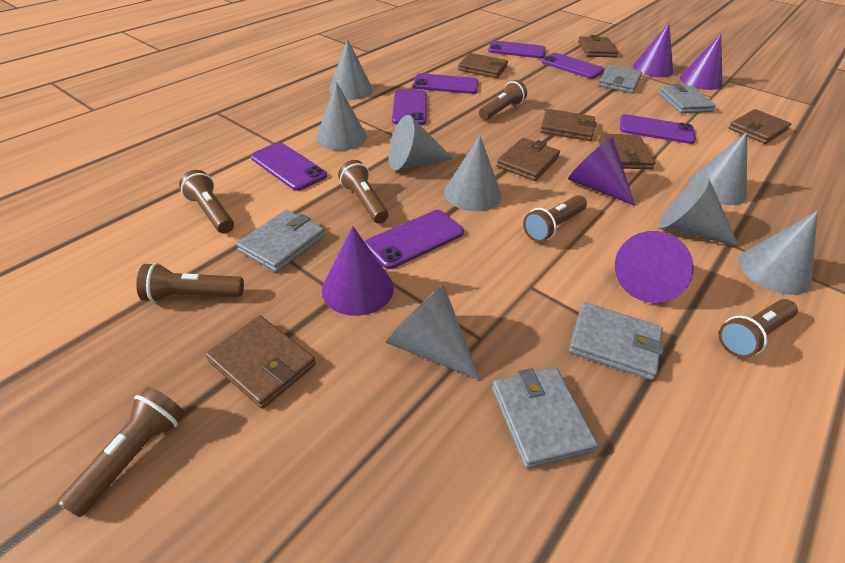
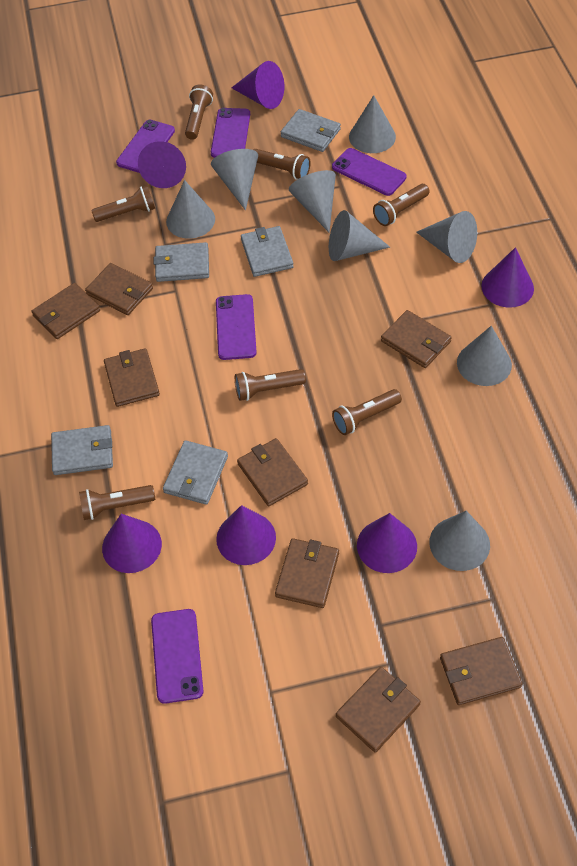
brown wallet: 7 -> 8
purple cone: 5 -> 6
purple phone: 7 -> 5

